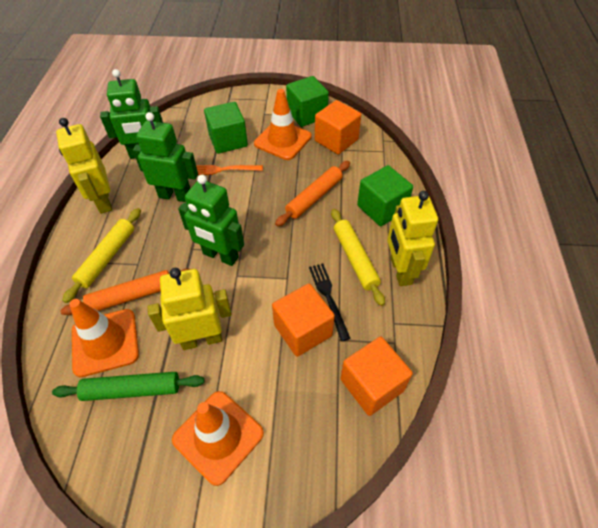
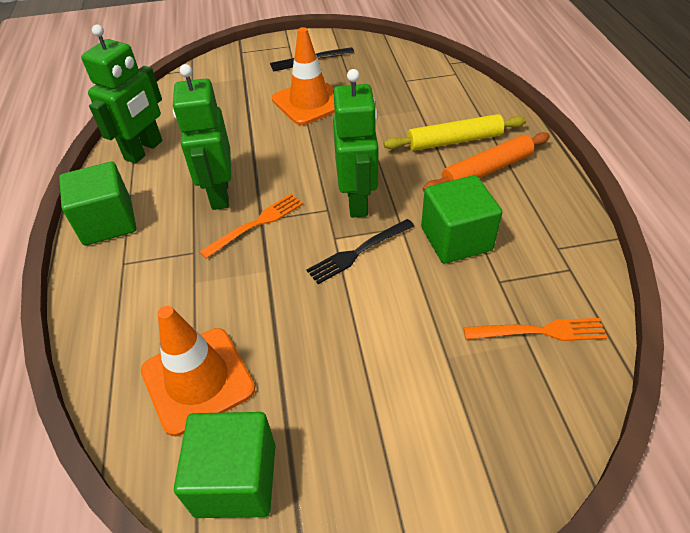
black fork: 1 -> 2
green rolling pin: 1 -> 0
orange cube: 3 -> 0
orange fork: 1 -> 2
orange rolling pin: 2 -> 1
orange traffic cone: 3 -> 2
yellow robot: 3 -> 0
yellow rolling pin: 2 -> 1

